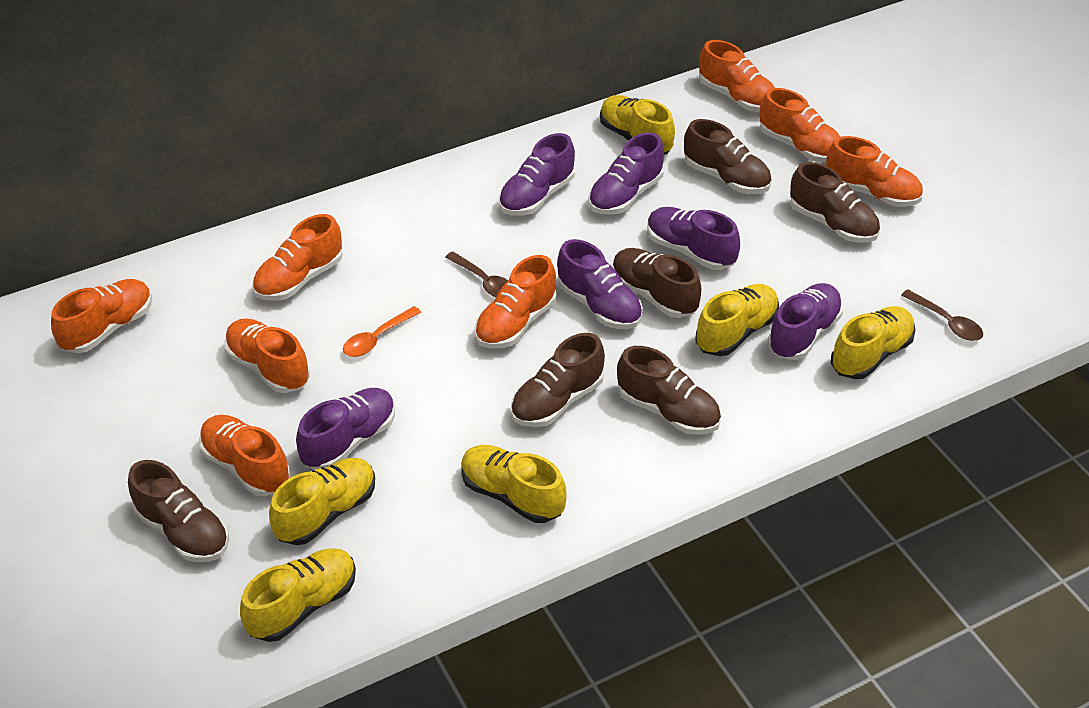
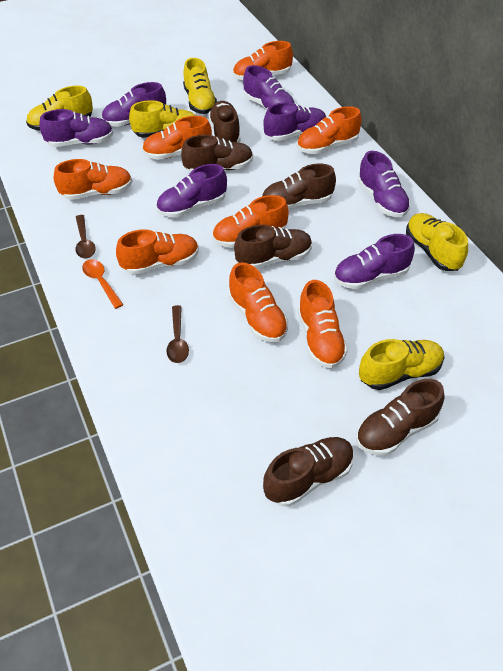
purple shoe: 6 -> 7
yellow shoe: 6 -> 5

